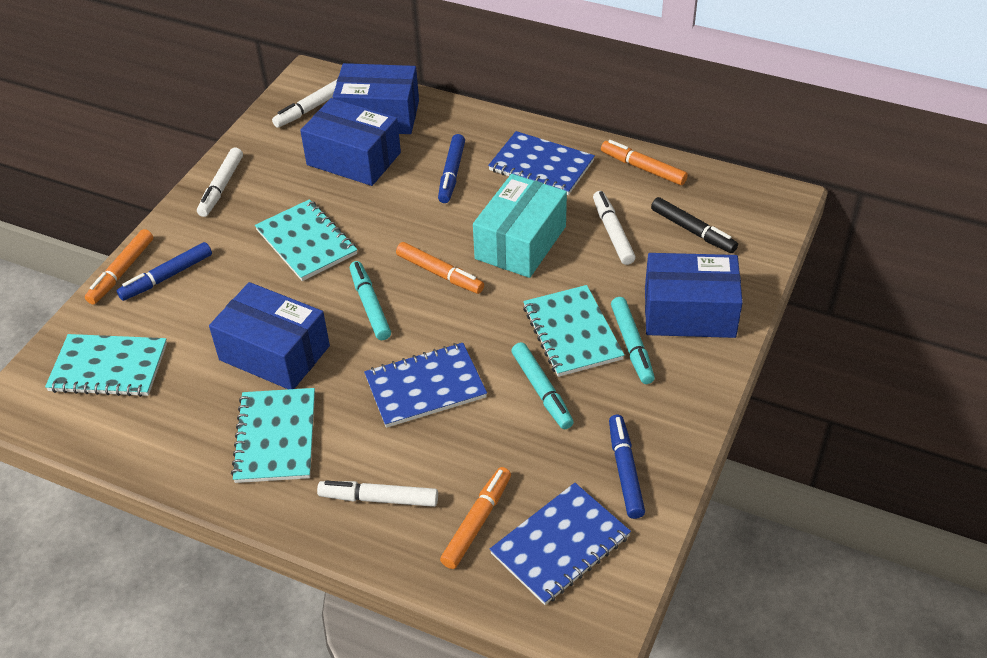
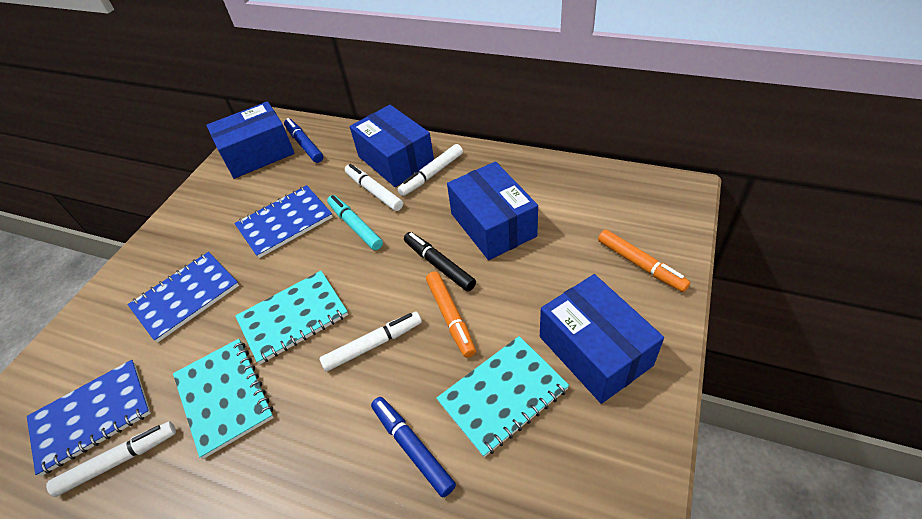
blue marker: 3 -> 2
orange marker: 4 -> 2
turquoise box: 1 -> 0
turquoise marker: 3 -> 1
turquoise notebook: 4 -> 3

